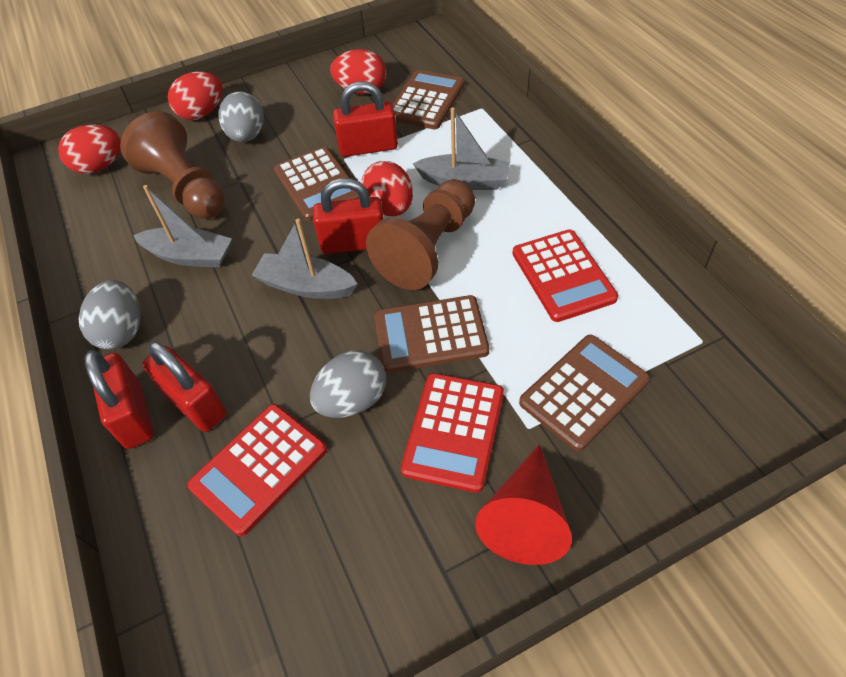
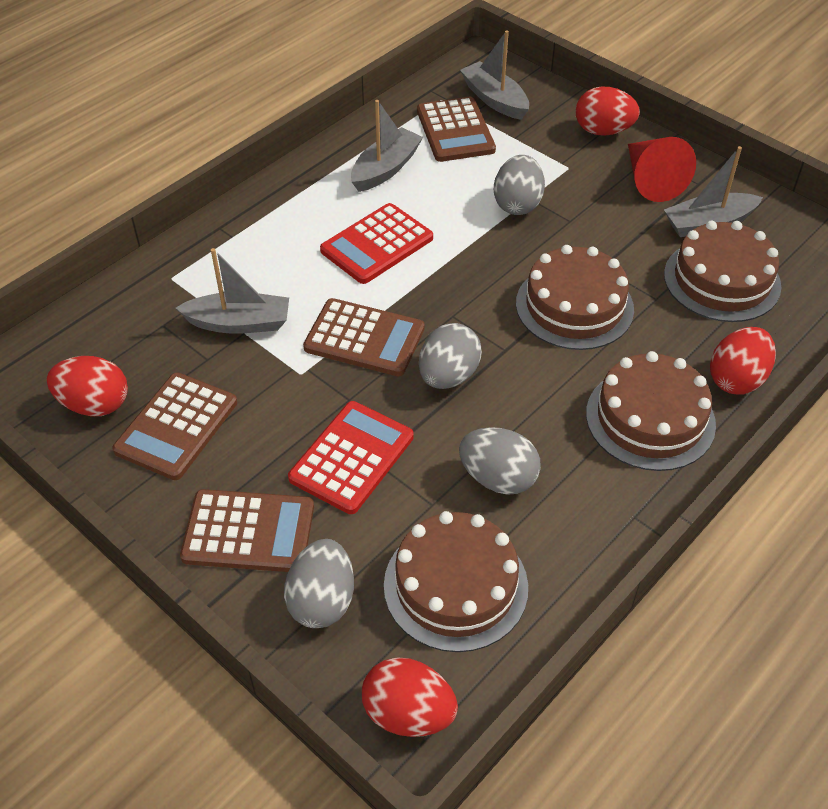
brown cake: 0 -> 4
brown pawn: 2 -> 0
grey boat: 3 -> 4
grey egg: 3 -> 4
red calculator: 3 -> 2
red padlock: 4 -> 0

